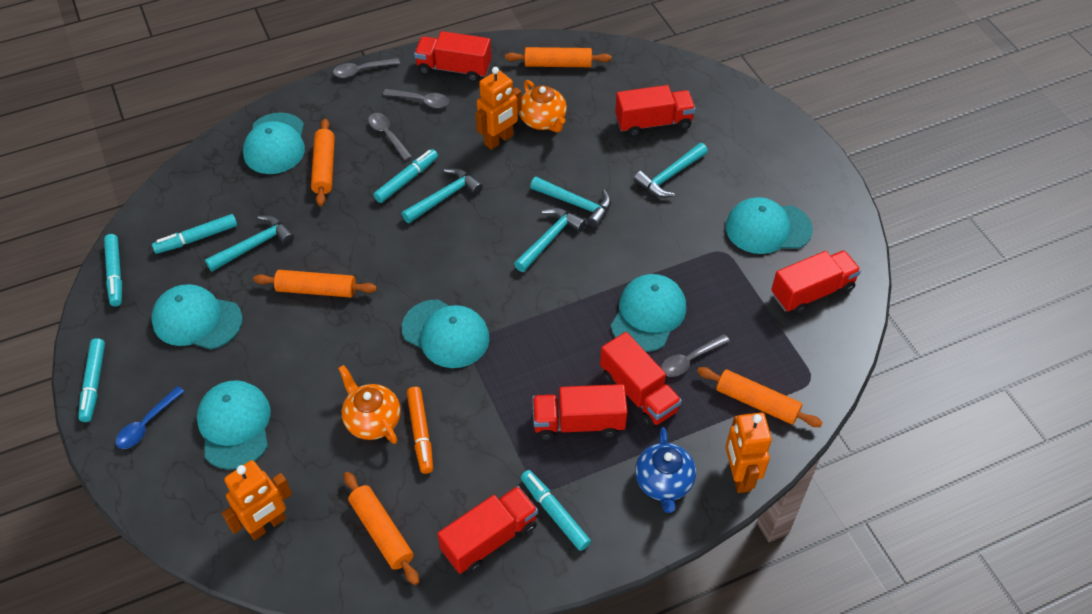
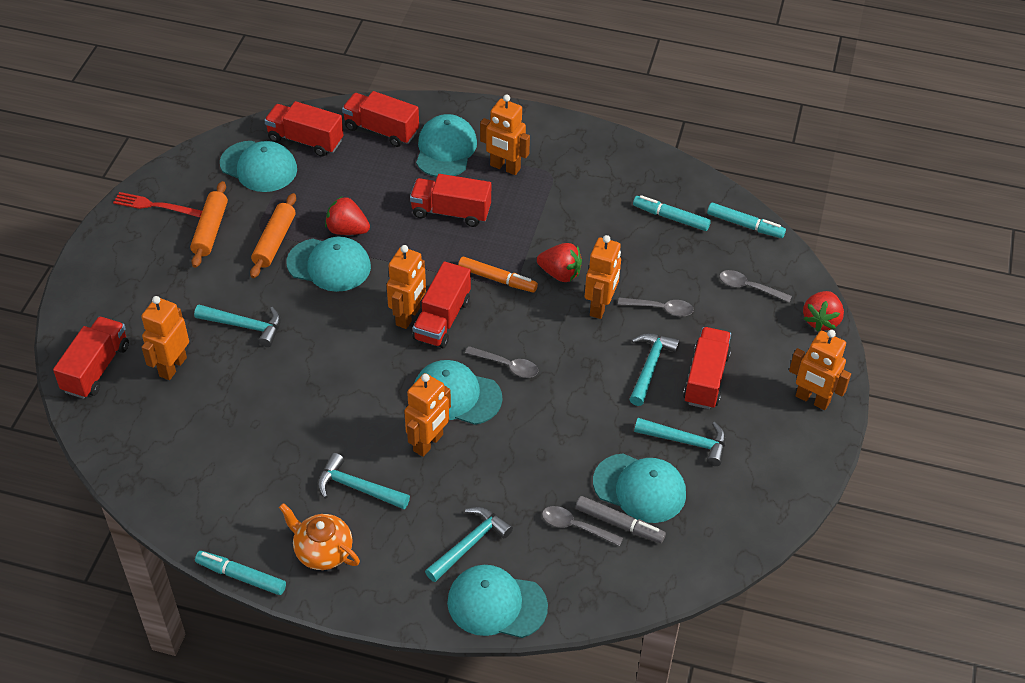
blue spoon: 1 -> 0
blue teapot: 1 -> 0
grey marker: 0 -> 1
orange robot: 3 -> 6
orange rolling pin: 5 -> 2
orange teapot: 2 -> 1
red fork: 0 -> 1
red strawberry: 0 -> 3
turquoise marker: 5 -> 3

